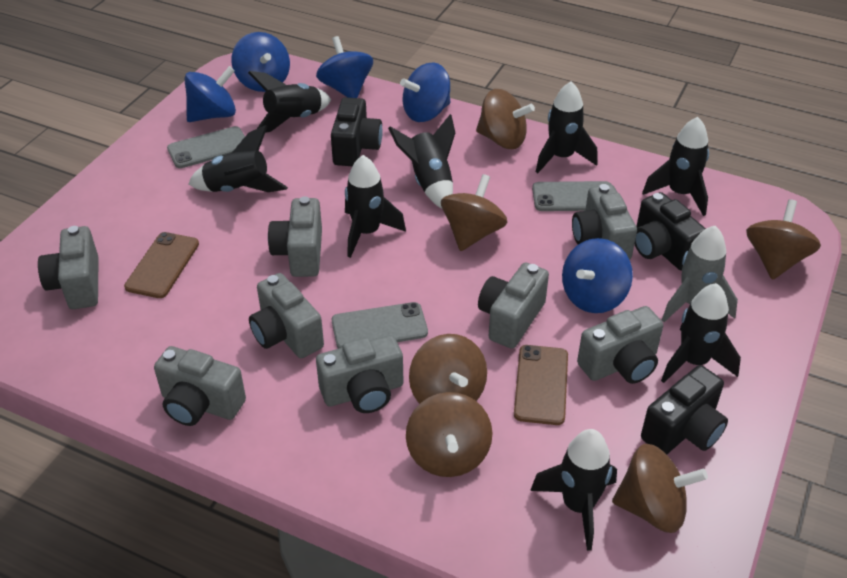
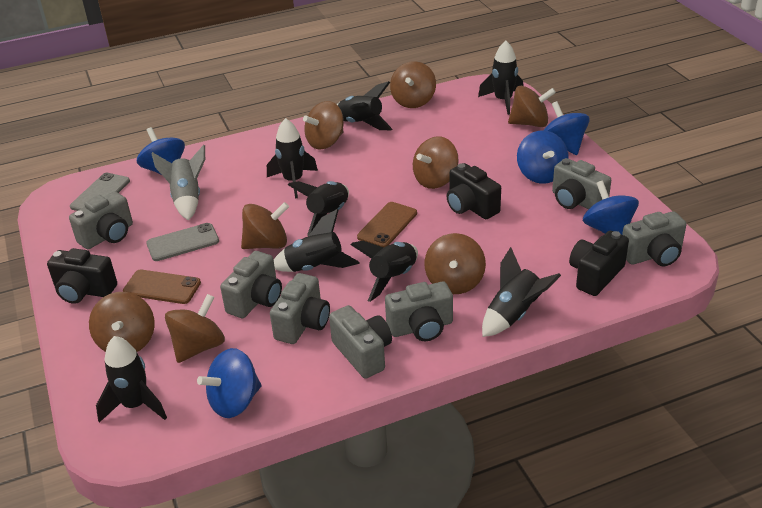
brown spinning top: 6 -> 8
grey camera: 8 -> 7
grey phone: 3 -> 2

